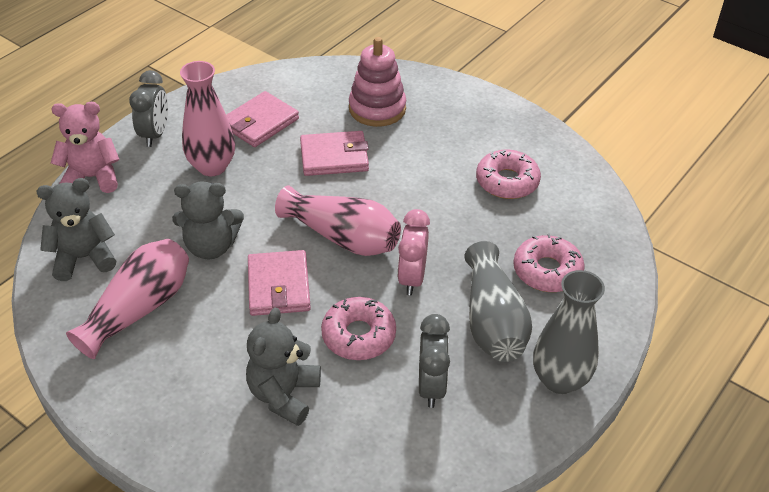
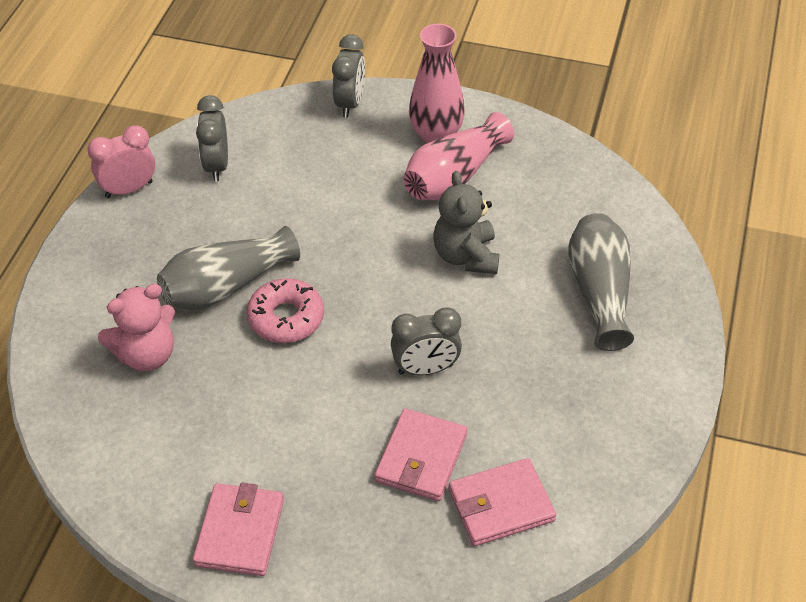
grey clock: 2 -> 3
grey teddy bear: 3 -> 1
pink donut: 3 -> 1
pink stacking toy: 1 -> 0
pink vase: 3 -> 2

